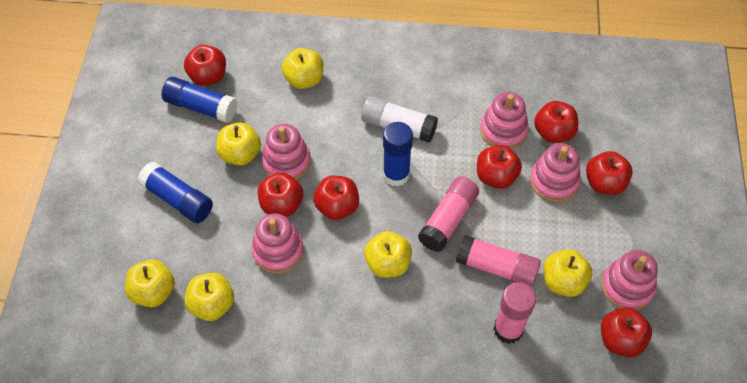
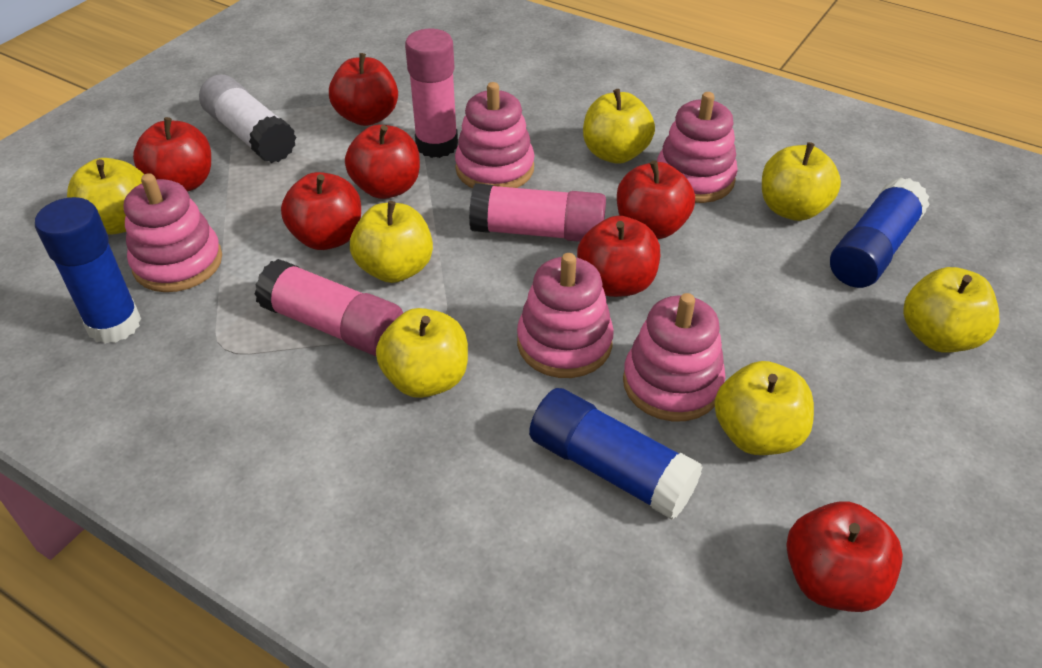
yellow apple: 6 -> 7

